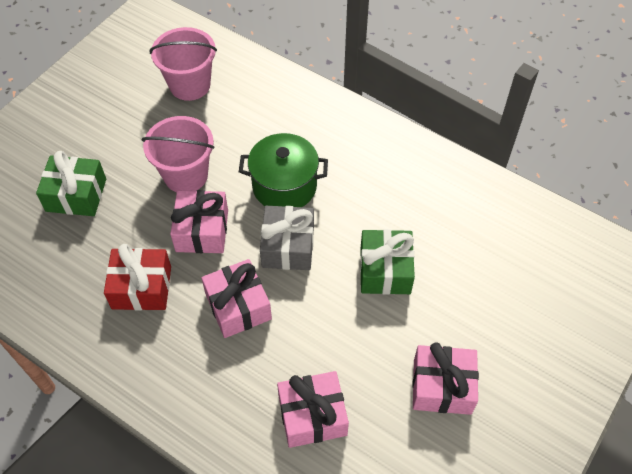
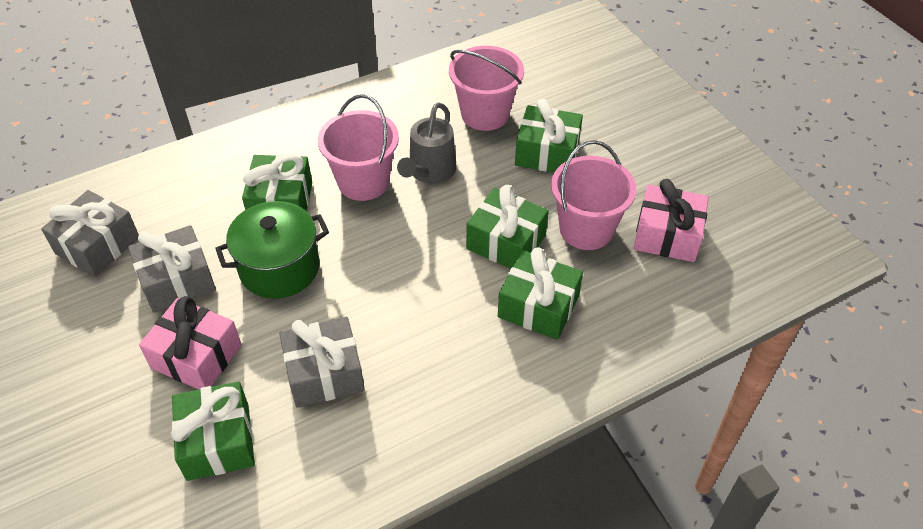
green gift: 2 -> 5
grey gift: 1 -> 3
grey watering can: 0 -> 1
pink bucket: 2 -> 3
pink gift: 4 -> 2
red gift: 1 -> 0

